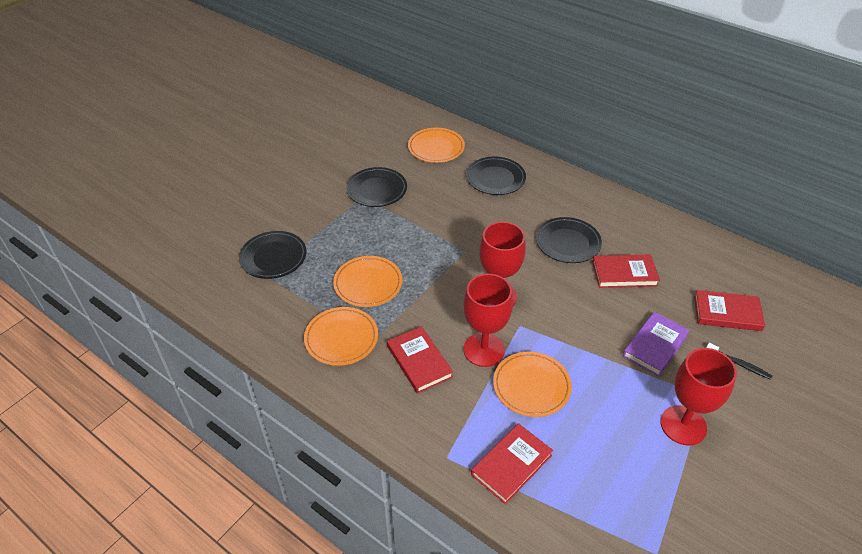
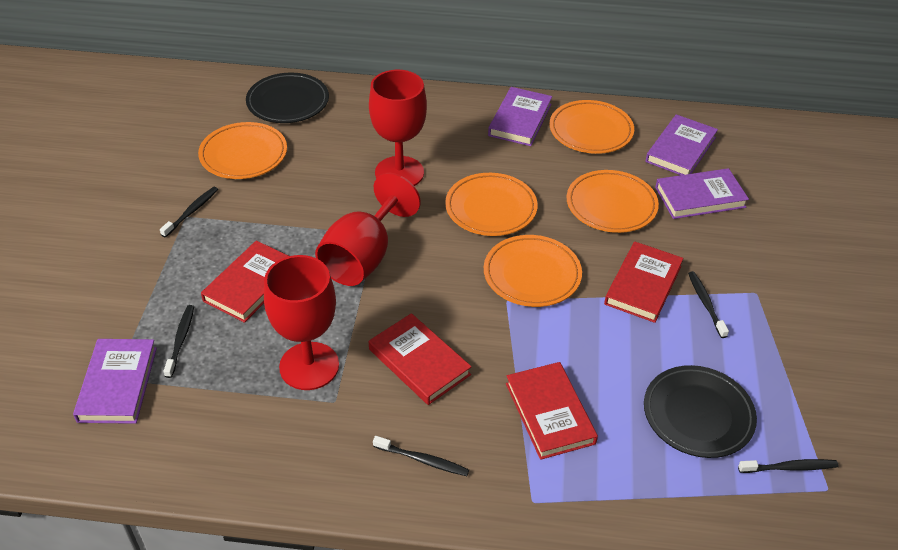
black plate: 4 -> 2
black toothbrush: 1 -> 5
orange plate: 4 -> 5
purple book: 1 -> 4

